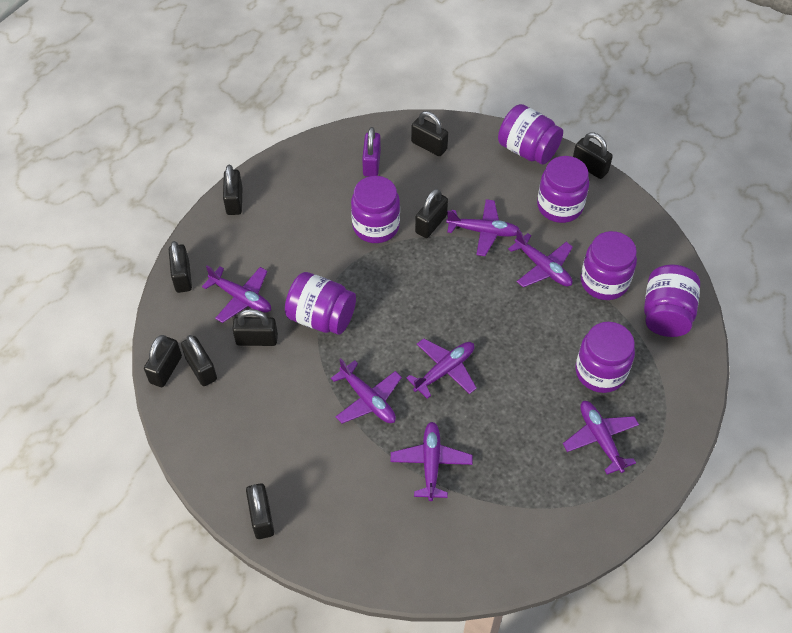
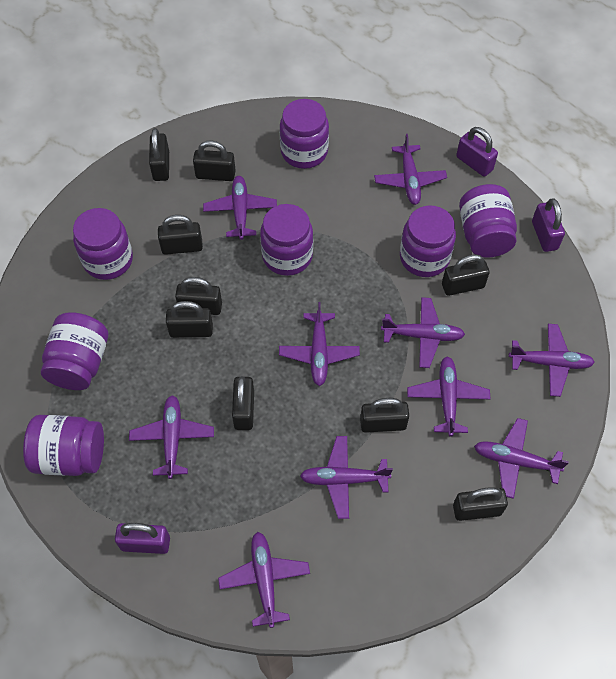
purple padlock: 1 -> 3
purple plane: 7 -> 10

